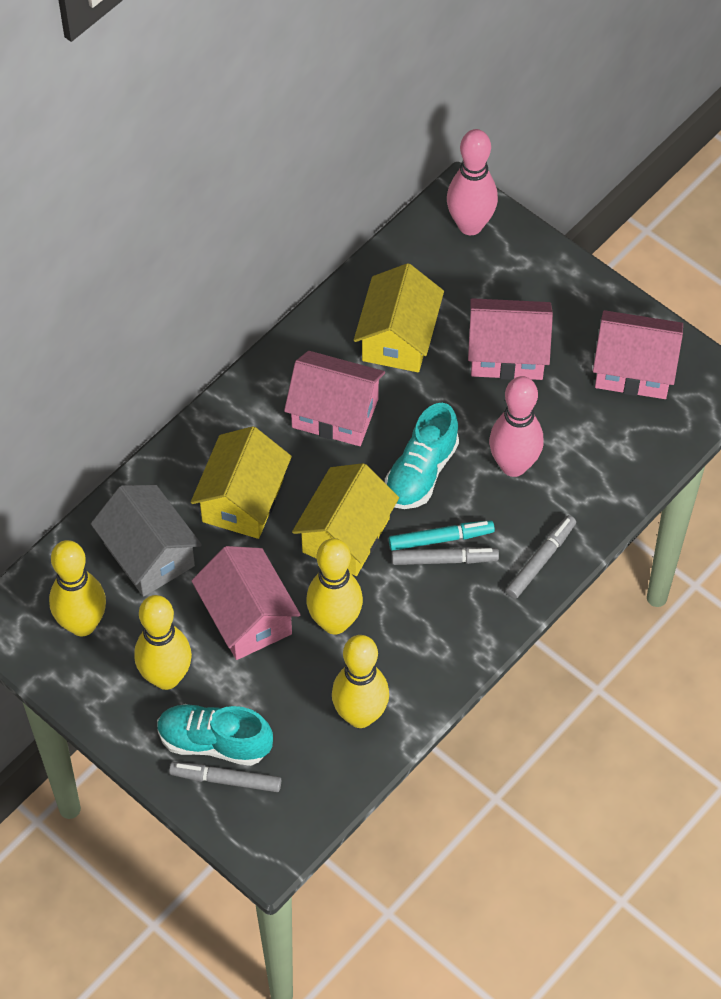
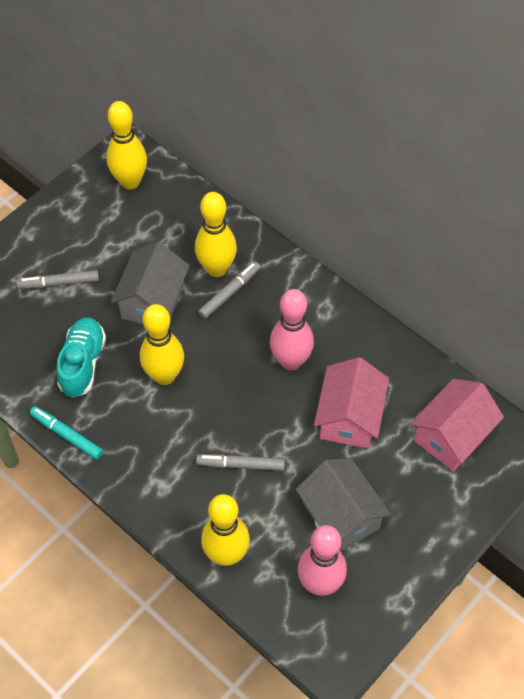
grey house: 1 -> 2
pink house: 4 -> 2
turquoise shoe: 2 -> 1
yellow house: 3 -> 0

